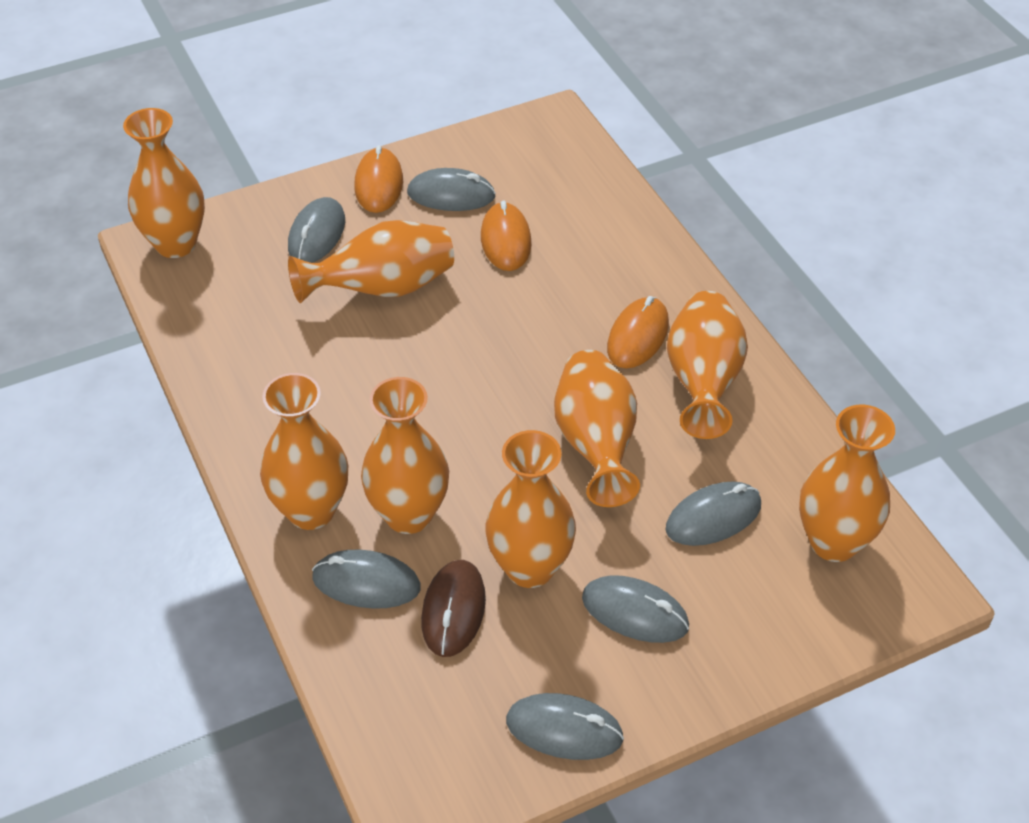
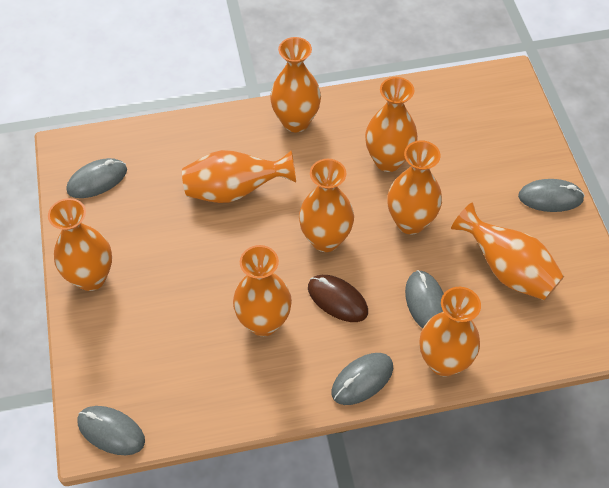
grey mouse: 6 -> 5
orange mouse: 3 -> 0
orange vase: 8 -> 9

